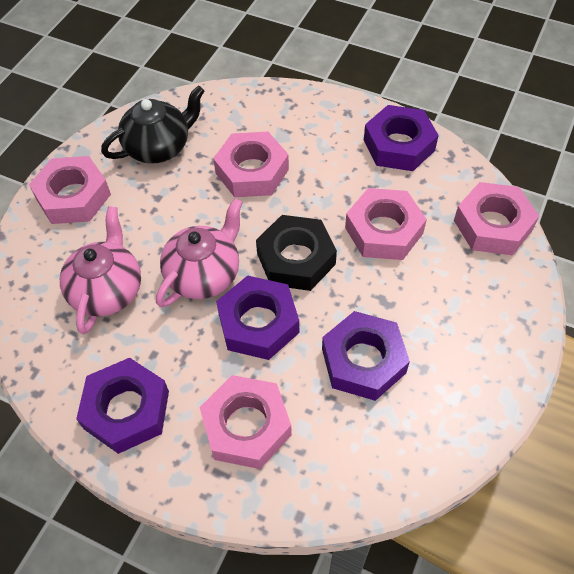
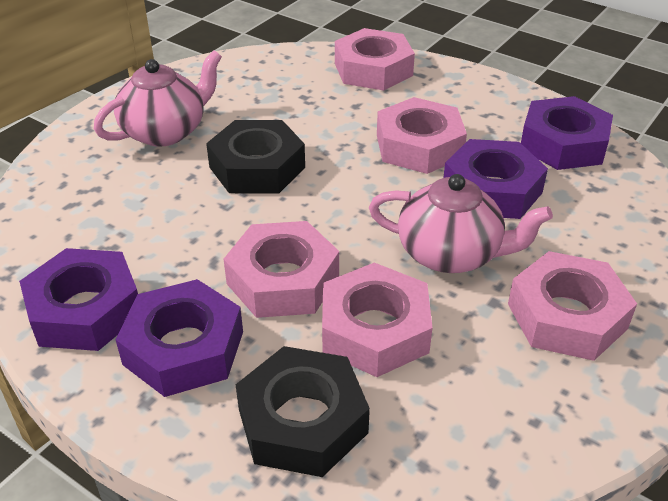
black nut: 1 -> 2
black teapot: 1 -> 0

